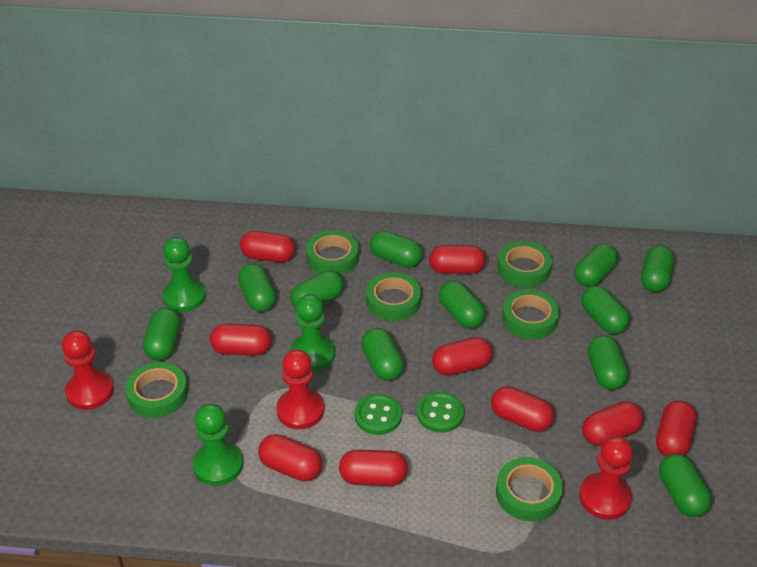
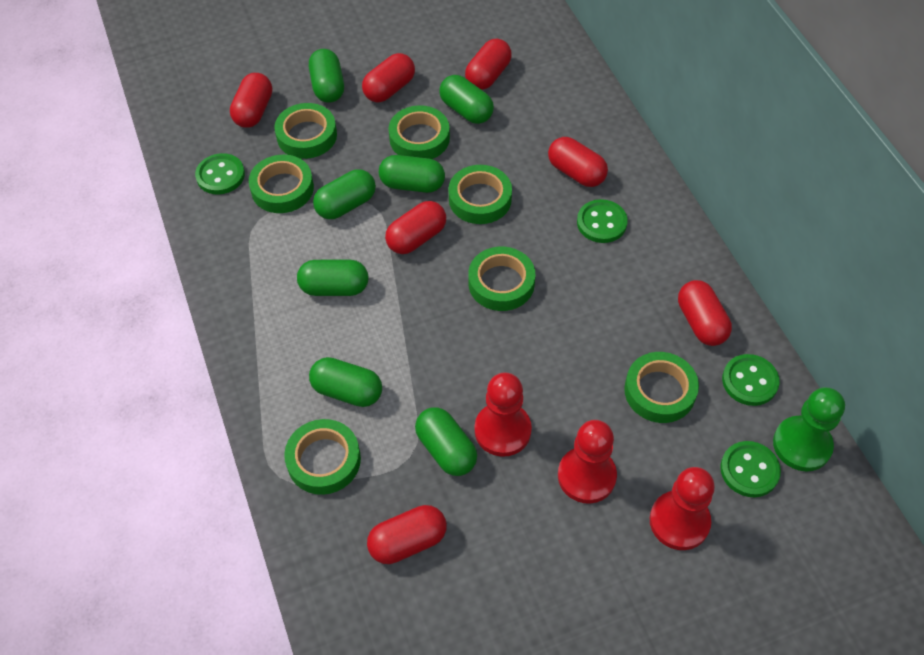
green button: 2 -> 4
green capsule: 11 -> 7
green pawn: 3 -> 1
green tape: 6 -> 7
red capsule: 9 -> 7

